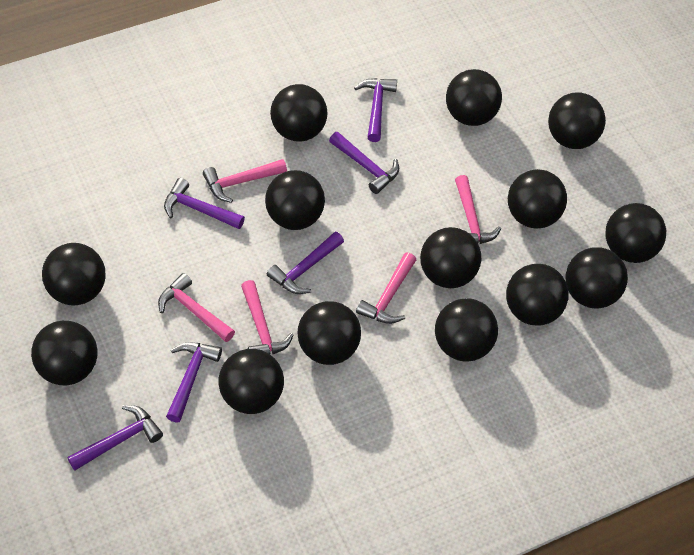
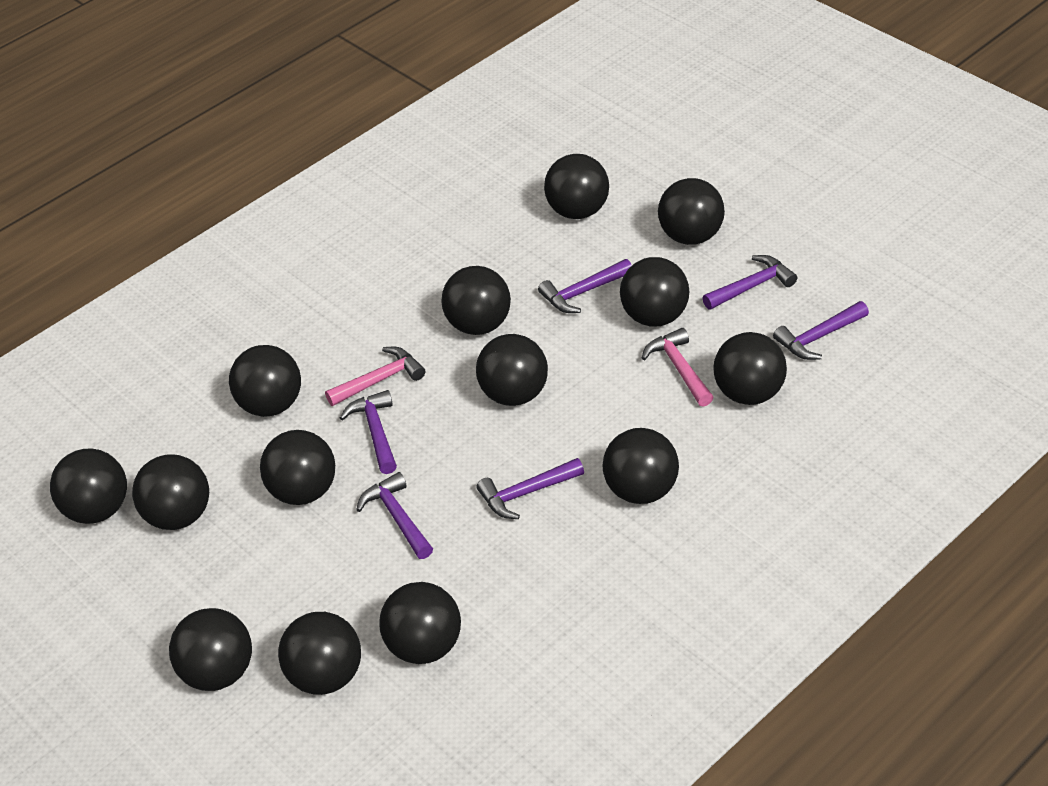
pink hammer: 5 -> 2

